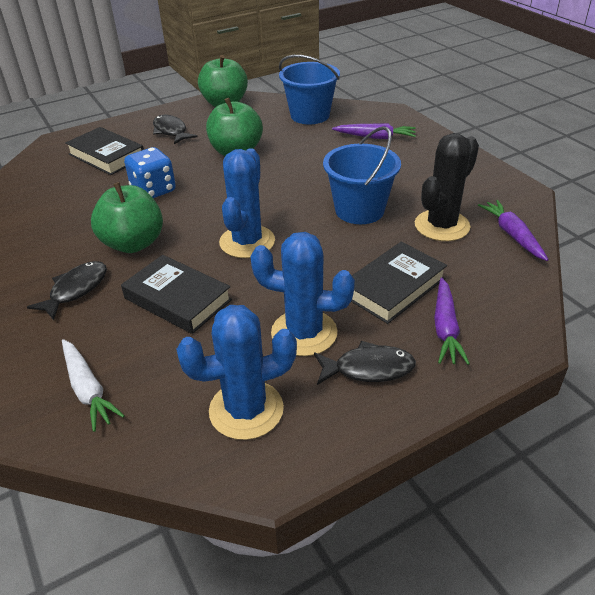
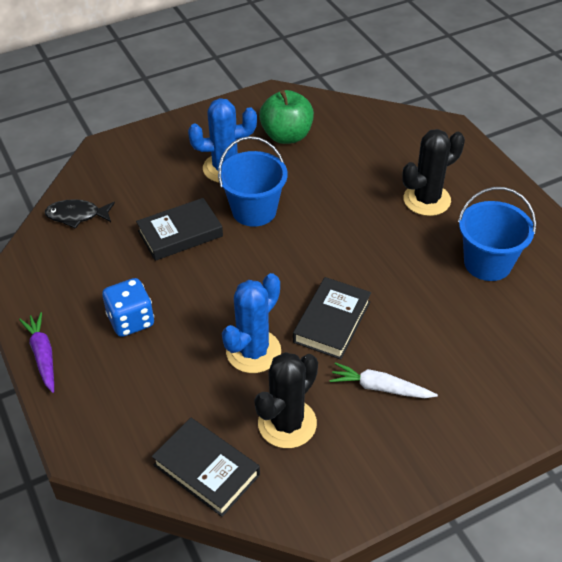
black cactus: 1 -> 2
black fish: 3 -> 1
blue cactus: 3 -> 2
green apple: 3 -> 1
purple carrot: 3 -> 1

